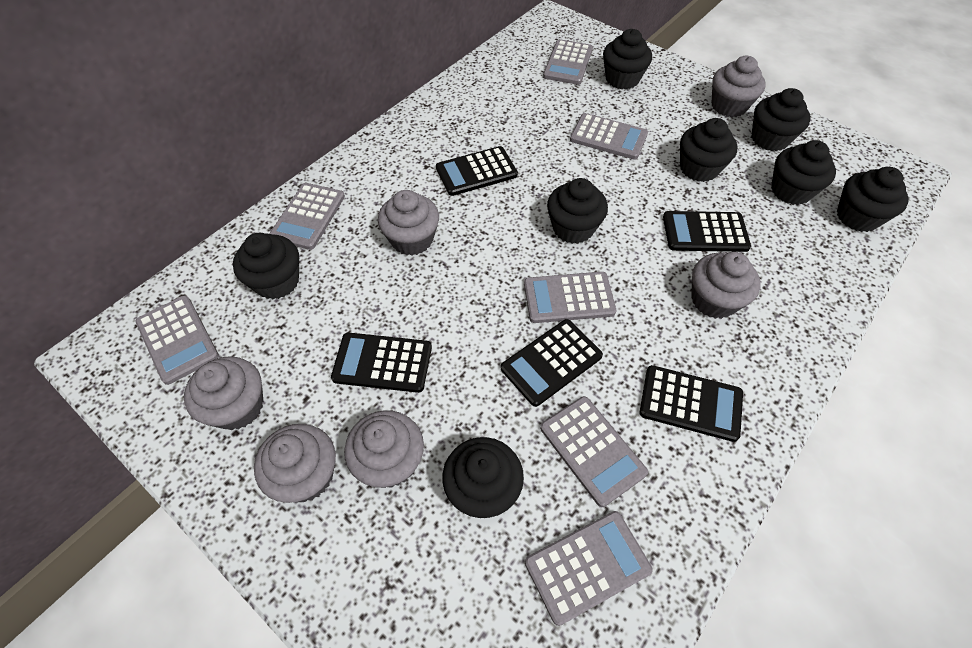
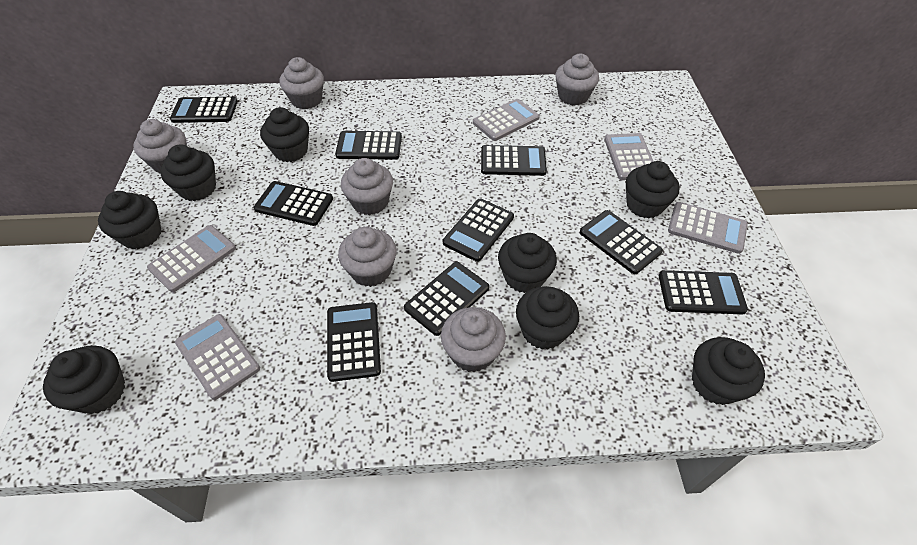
black calculator: 5 -> 9
grey calculator: 7 -> 5

